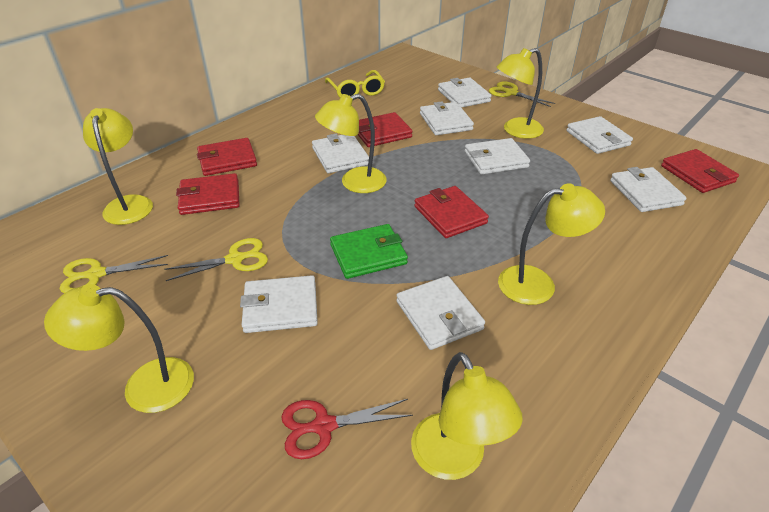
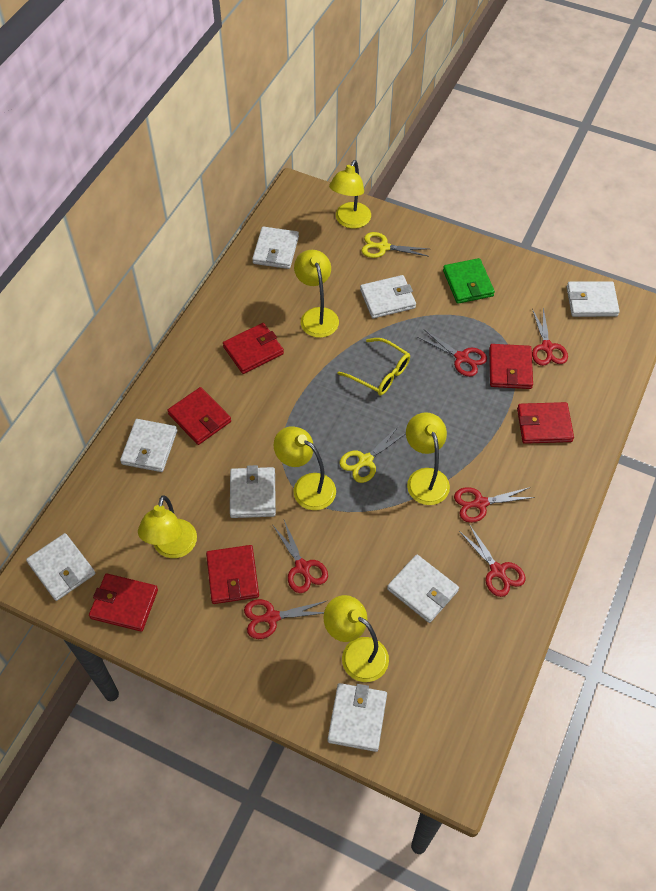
red scissors: 1 -> 6
red wallet: 5 -> 6
yellow scissors: 3 -> 2

